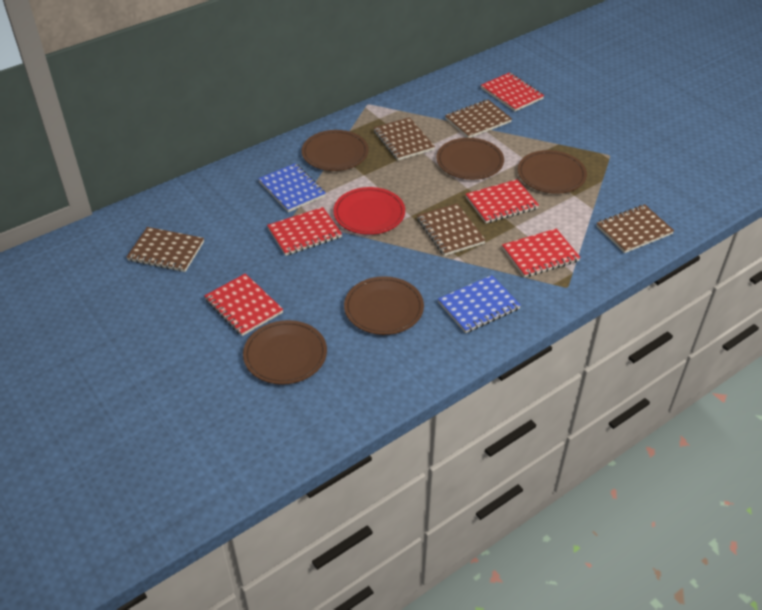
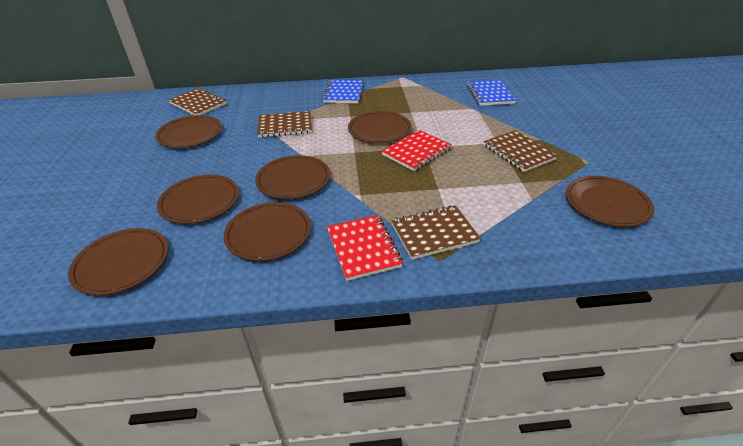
brown notebook: 5 -> 4
brown plate: 5 -> 7
red notebook: 5 -> 2
red plate: 1 -> 0

